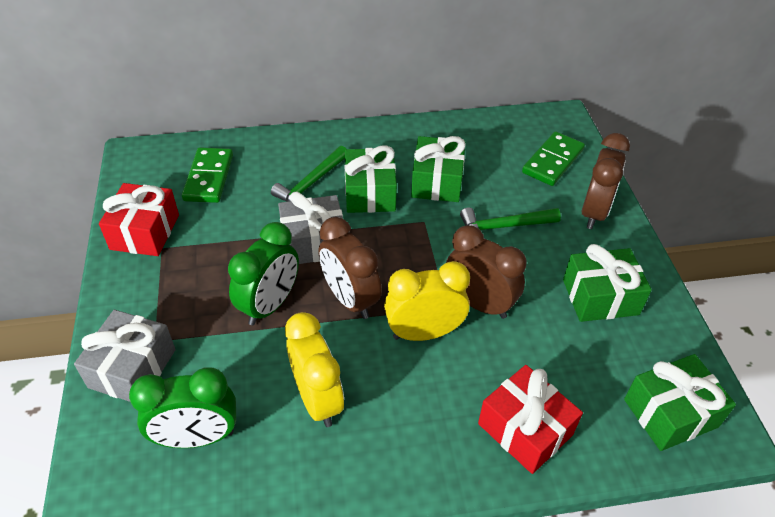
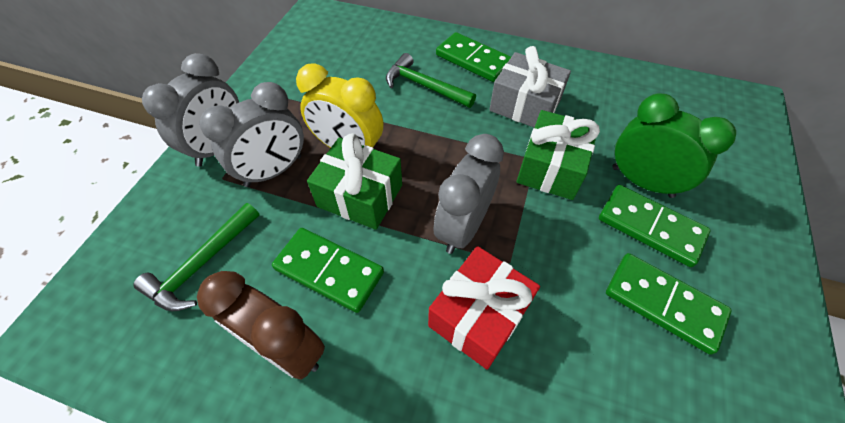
brown clock: 3 -> 1
green clock: 2 -> 1
green domino: 2 -> 4
green gift: 4 -> 2
grey clock: 0 -> 3
grey gift: 2 -> 1
red gift: 2 -> 1
yellow clock: 2 -> 1

